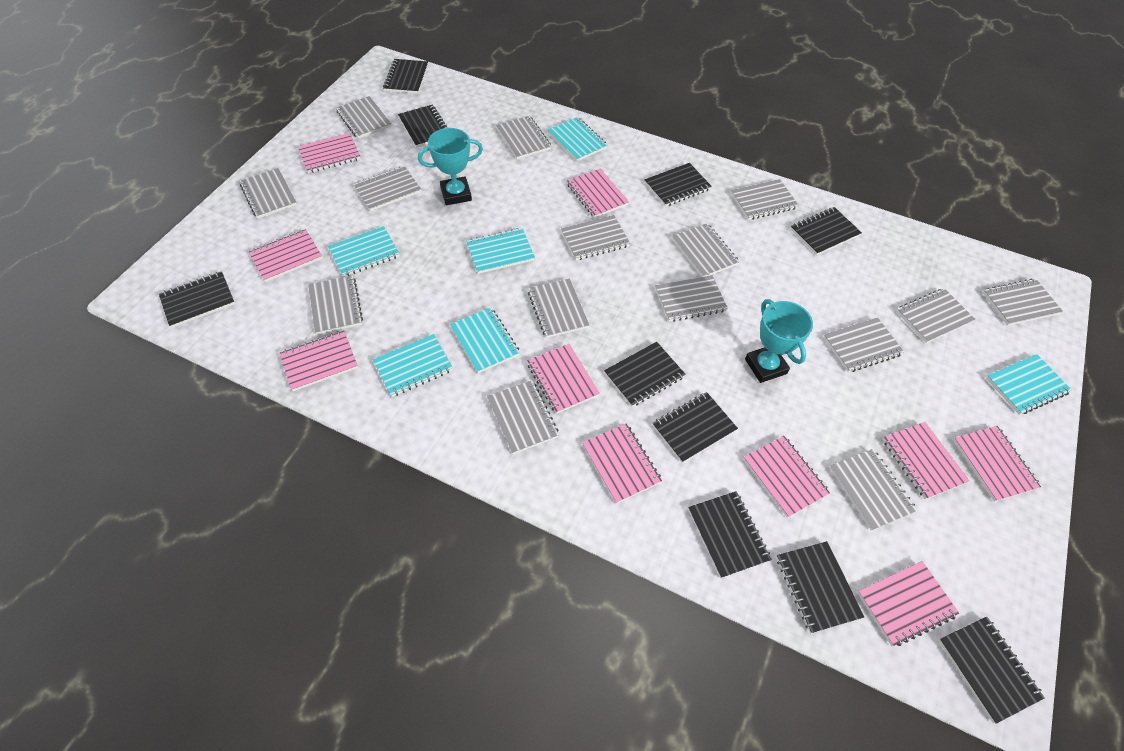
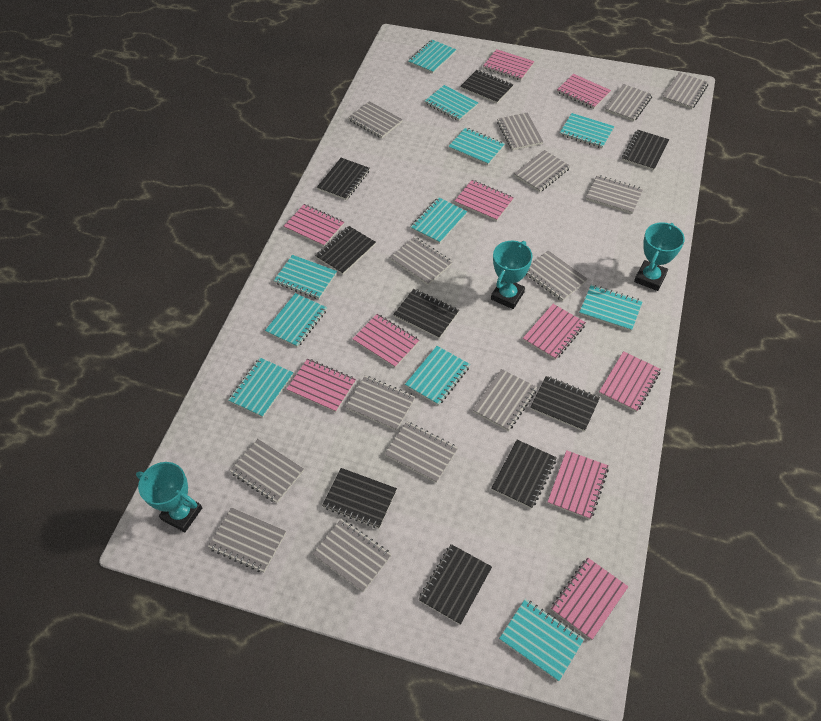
black notebook: 10 -> 9
grey notebook: 15 -> 14
turquoise notebook: 6 -> 11
turquoise trophy: 2 -> 3

